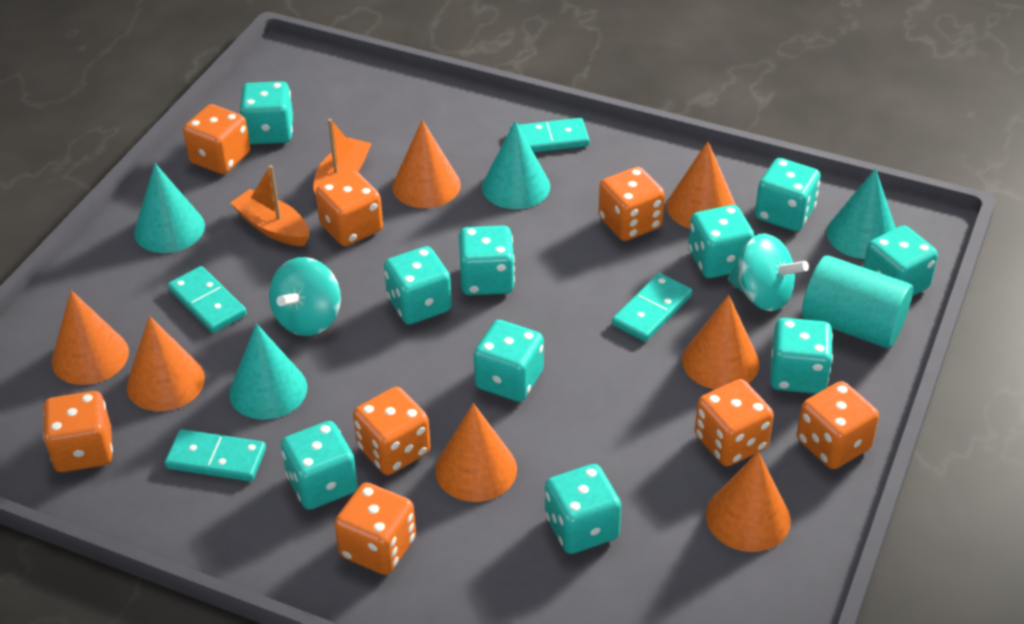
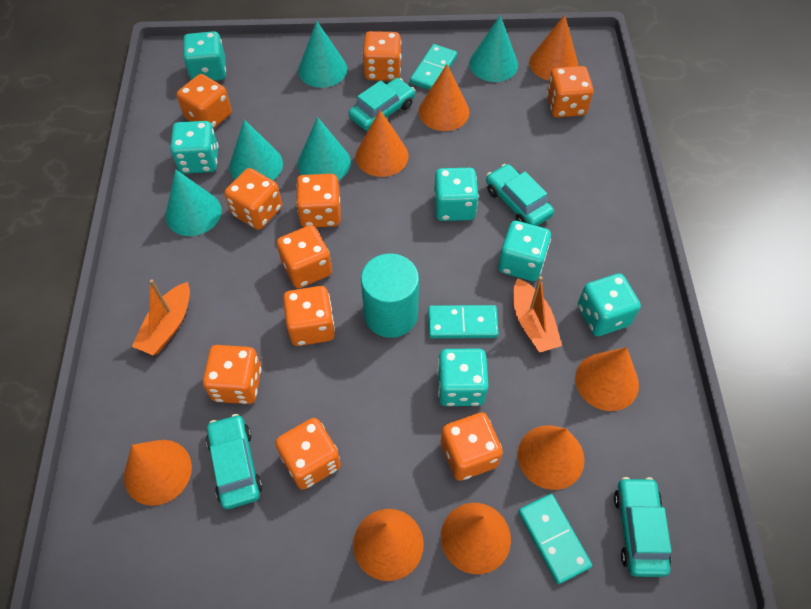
orange cone: 7 -> 8
orange dice: 8 -> 10
turquoise car: 0 -> 4
turquoise cone: 4 -> 5
turquoise dice: 10 -> 6
turquoise domino: 4 -> 3
turquoise spinning top: 2 -> 0

